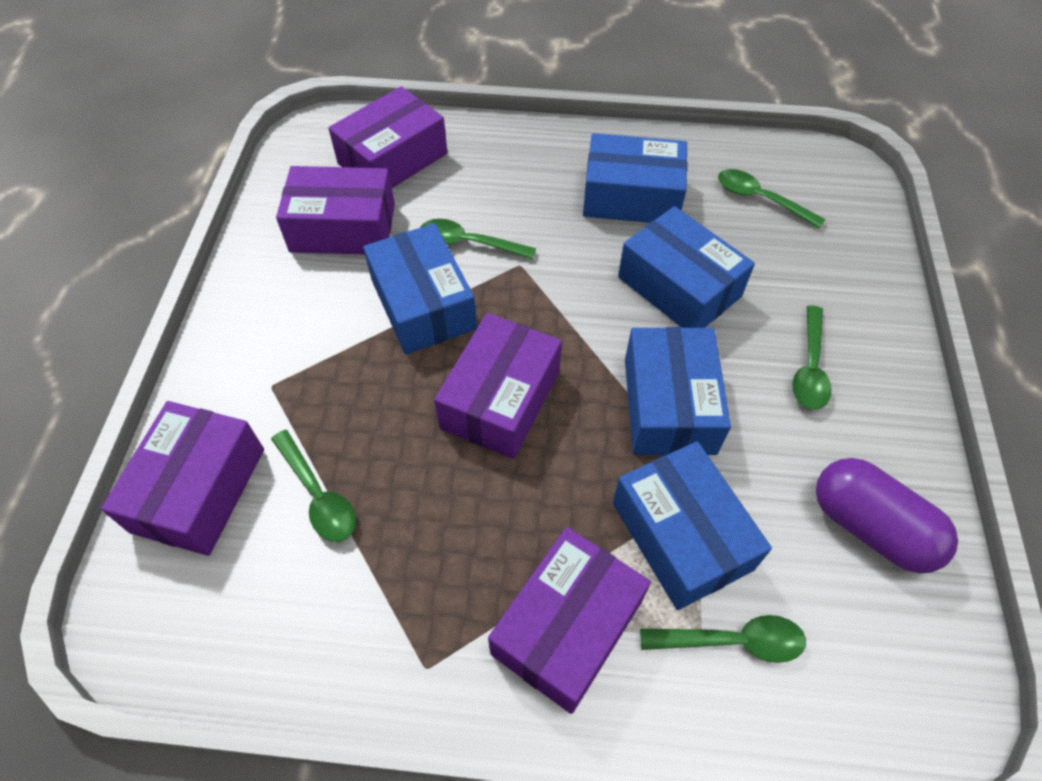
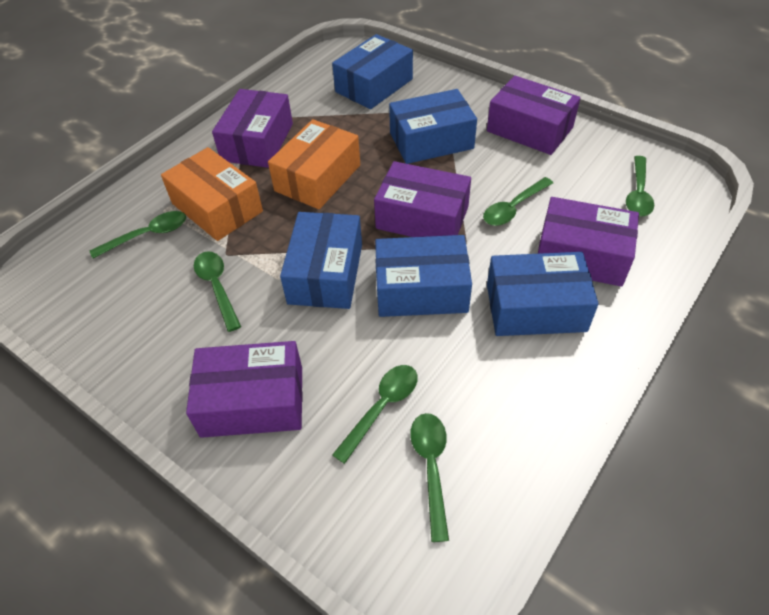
green spoon: 5 -> 6
orange box: 0 -> 2
purple capsule: 1 -> 0

